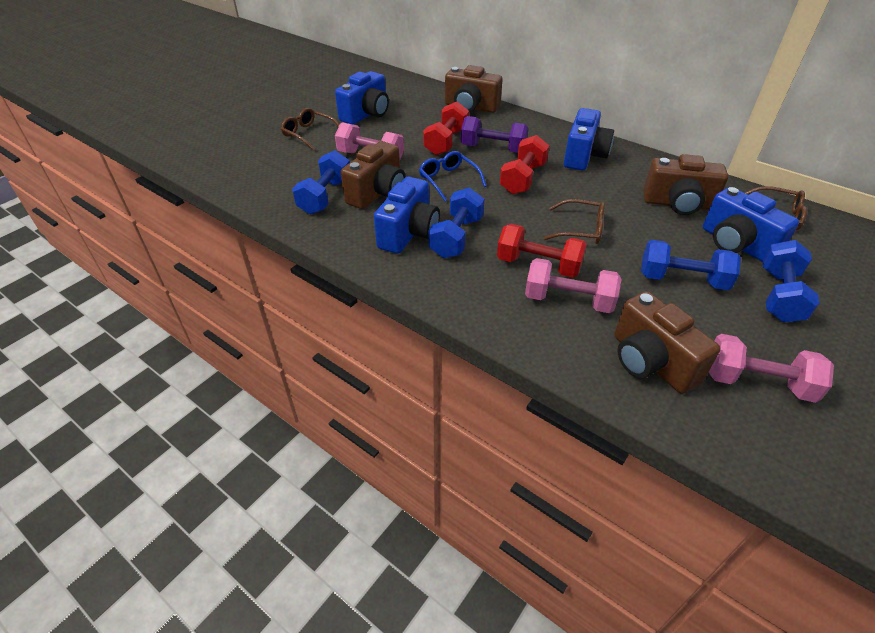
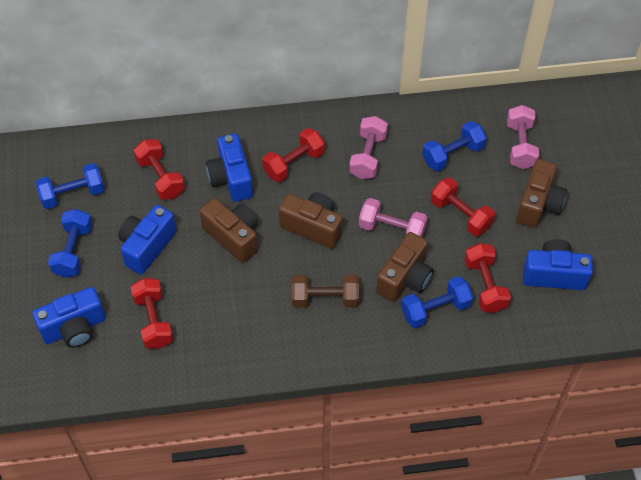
blue glasses: 1 -> 0
brown dumbbell: 0 -> 1
brown glasses: 3 -> 0
purple dumbbell: 1 -> 0
red dumbbell: 3 -> 5

